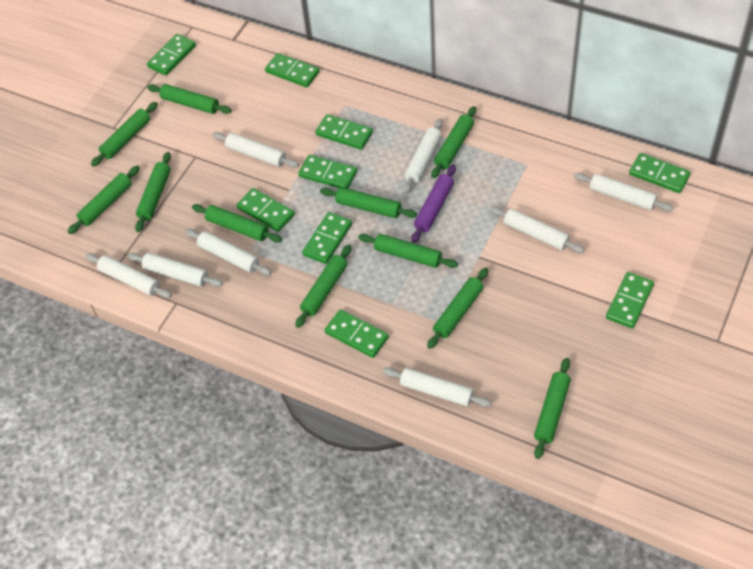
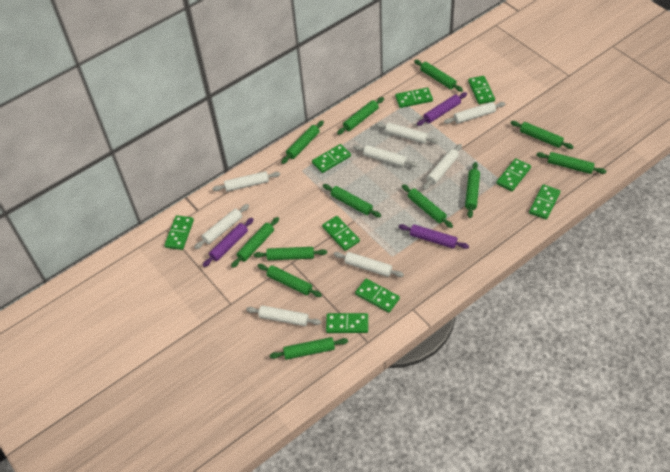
green rolling pin: 11 -> 12
purple rolling pin: 1 -> 3

